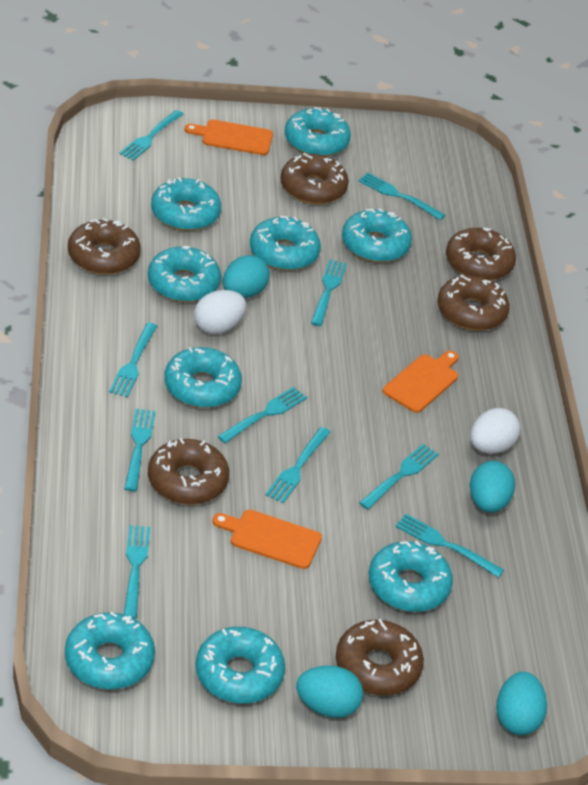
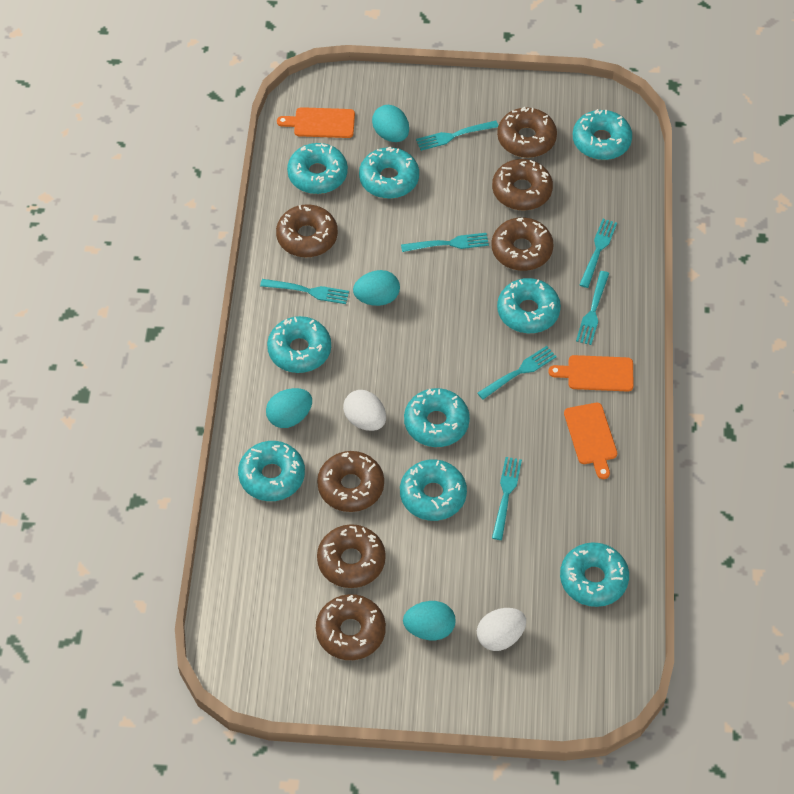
brown donut: 6 -> 7
turquoise fork: 10 -> 7

